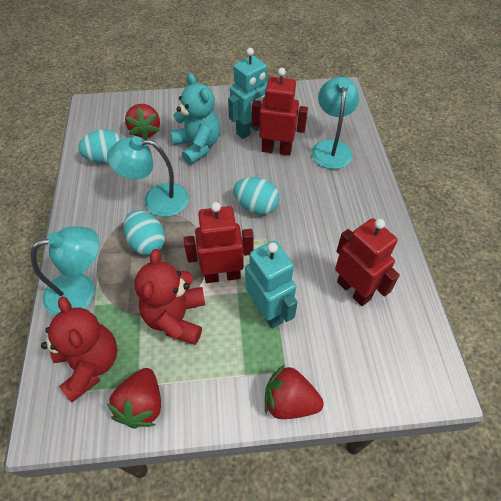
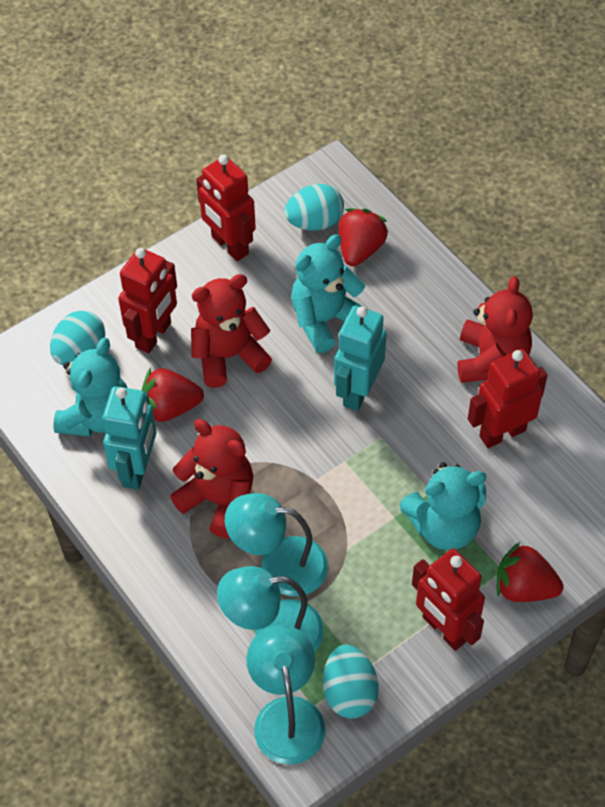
red robot: 3 -> 4
red teddy bear: 2 -> 3
turquoise teddy bear: 1 -> 3

